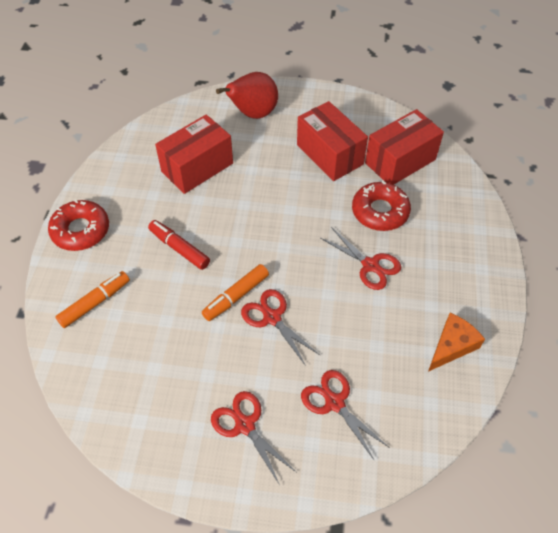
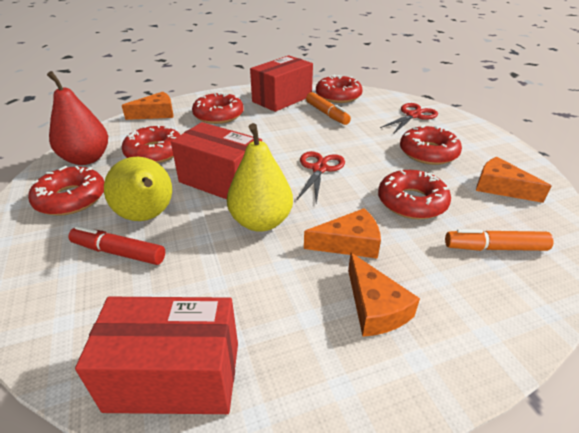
orange cheese: 1 -> 4
red donut: 2 -> 6
red scissors: 4 -> 2
yellow pear: 0 -> 2

